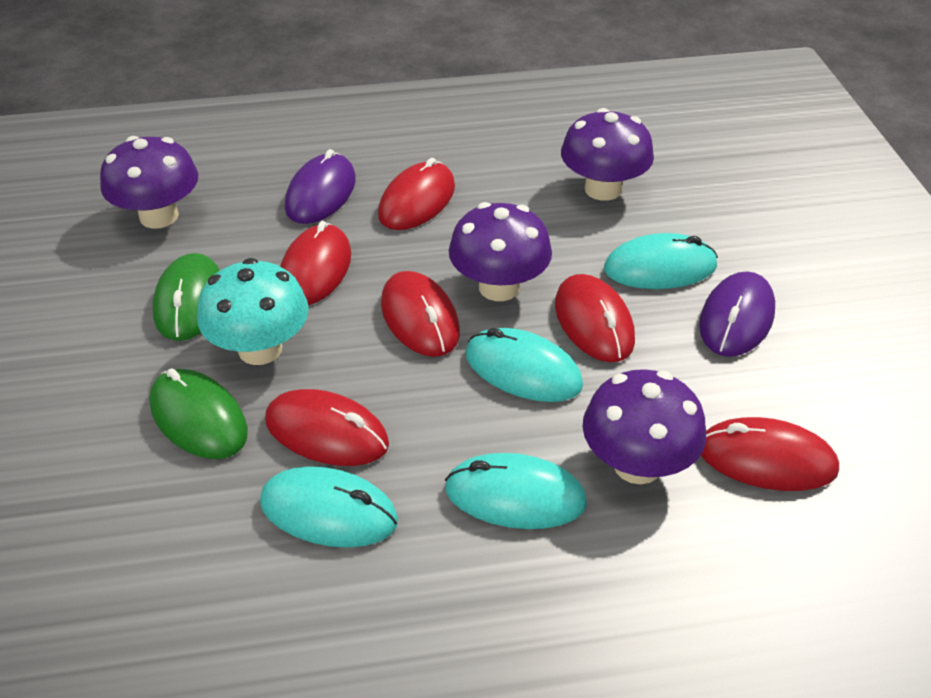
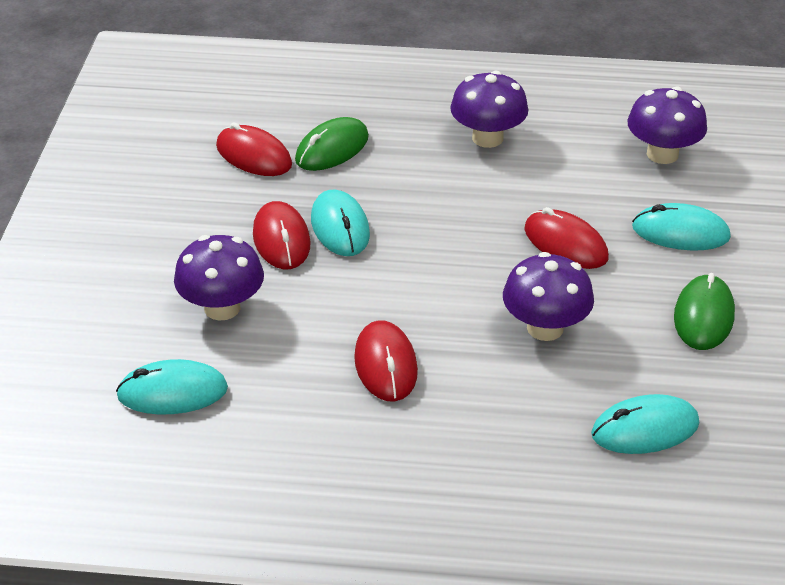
purple mouse: 2 -> 0
red mouse: 6 -> 4
turquoise mushroom: 1 -> 0

